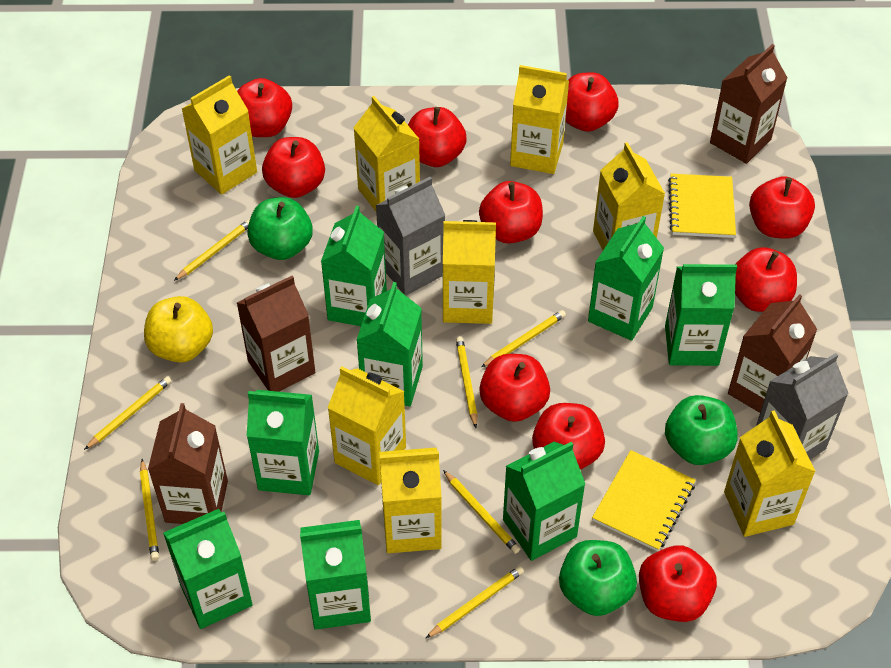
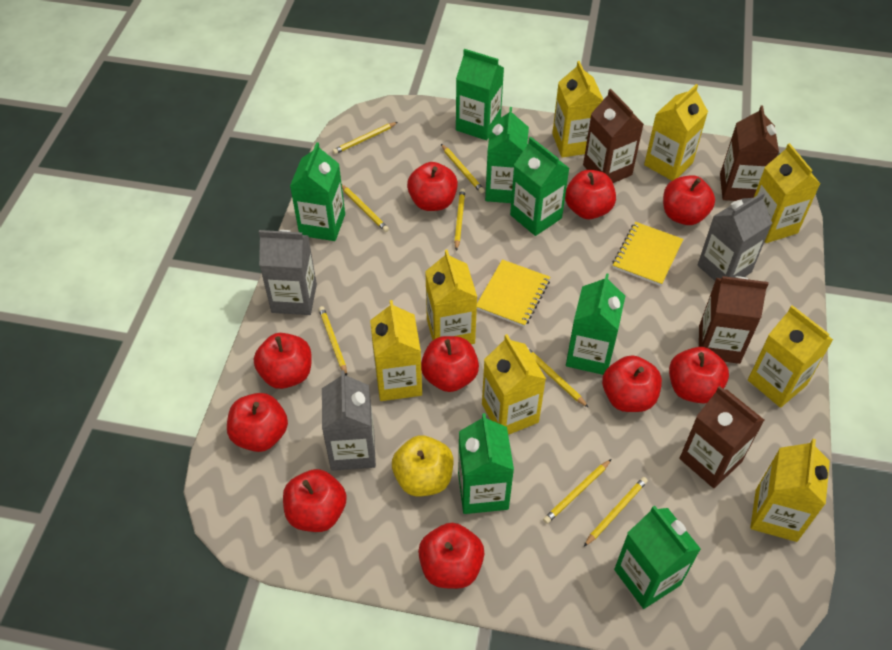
green apple: 3 -> 0
green carton: 8 -> 7
grey carton: 2 -> 3
yellow pencil: 7 -> 8

